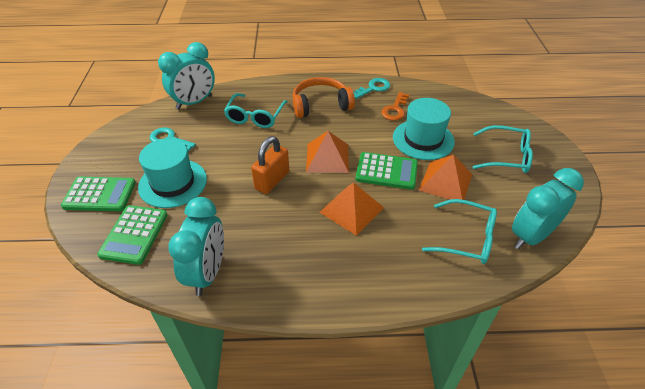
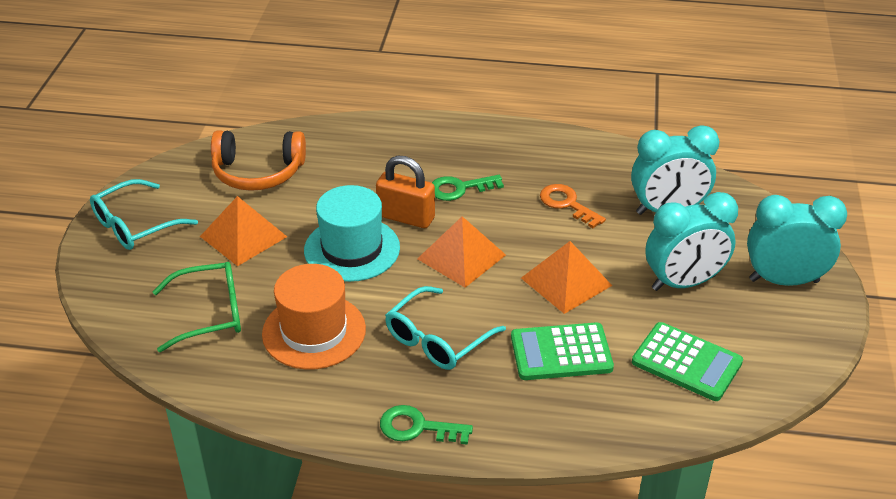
green calculator: 3 -> 2
green glasses: 0 -> 1
green key: 0 -> 2
orange hat: 0 -> 1
turquoise glasses: 3 -> 2
turquoise hat: 2 -> 1
turquoise key: 2 -> 0

